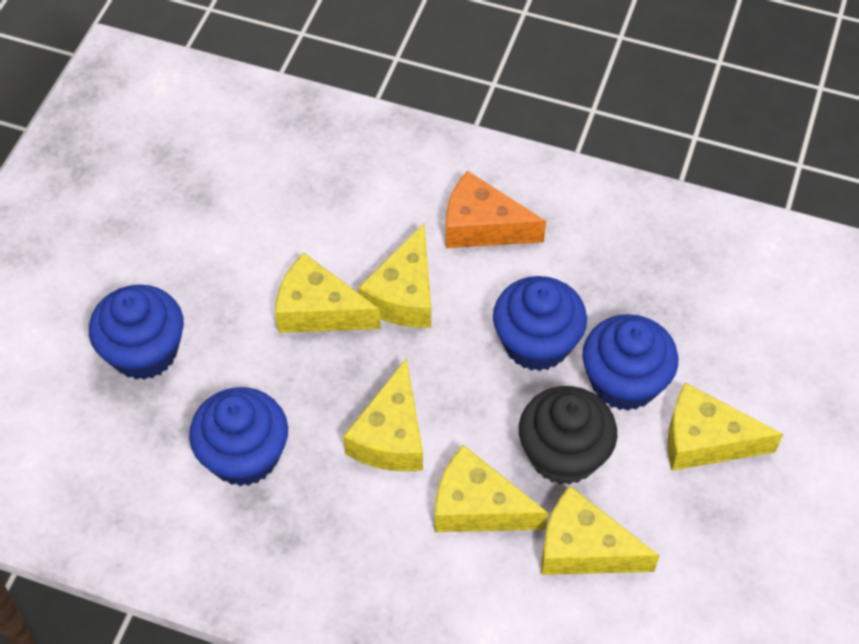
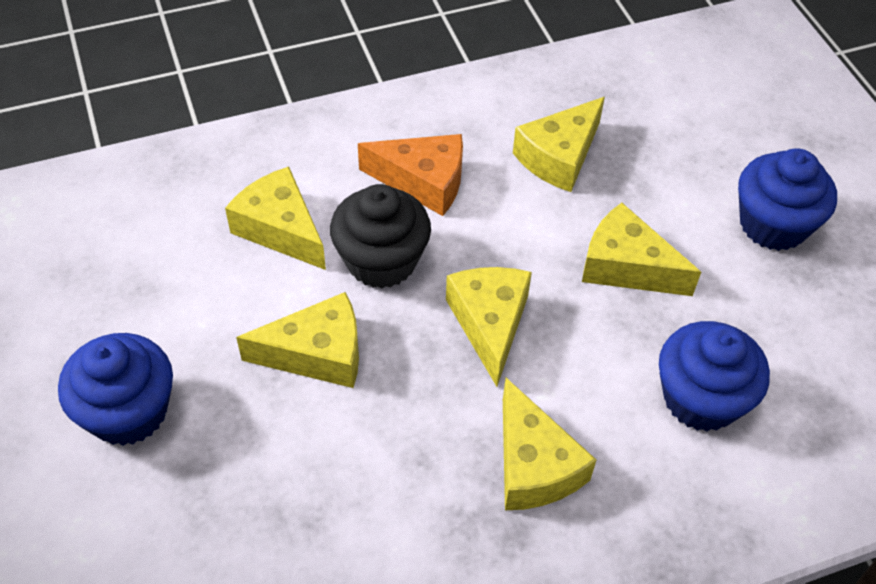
blue cupcake: 4 -> 3

